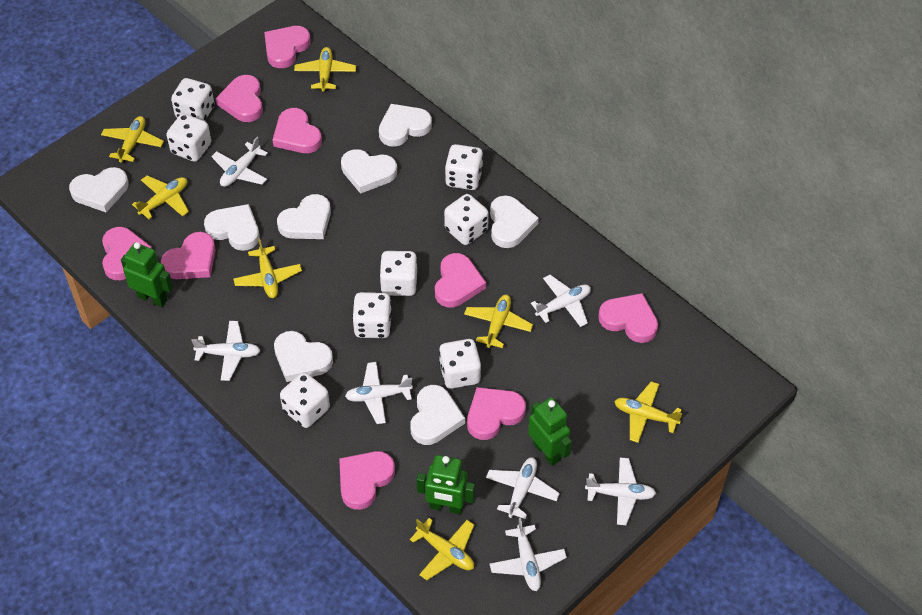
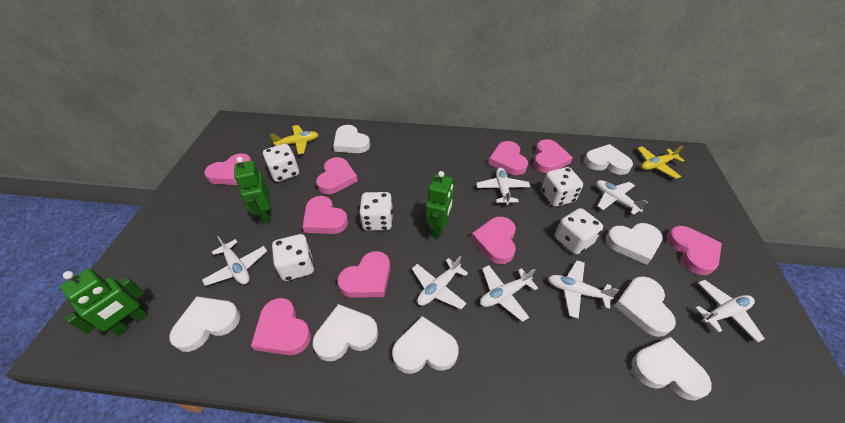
white dice: 8 -> 5
yellow plane: 7 -> 2

